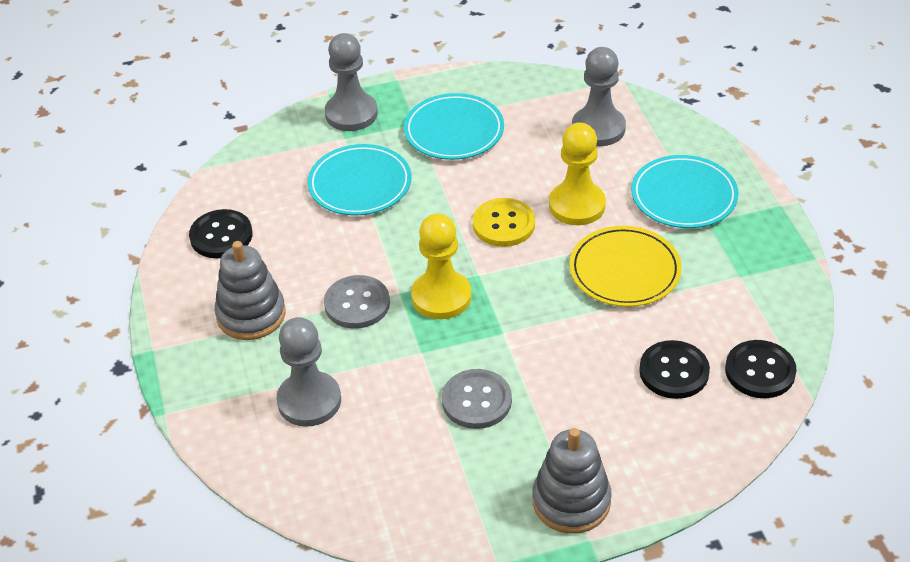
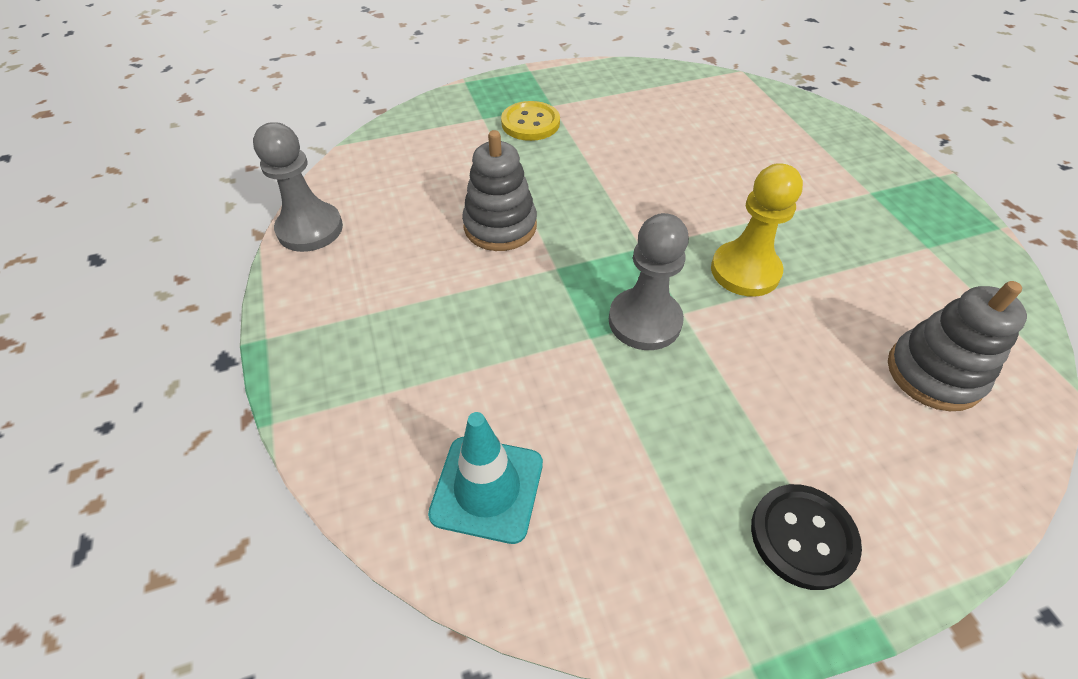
black button: 3 -> 1
grey button: 2 -> 0
grey pawn: 3 -> 2
turquoise plate: 3 -> 0
turquoise traffic cone: 0 -> 1
yellow pawn: 2 -> 1
yellow plate: 1 -> 0

